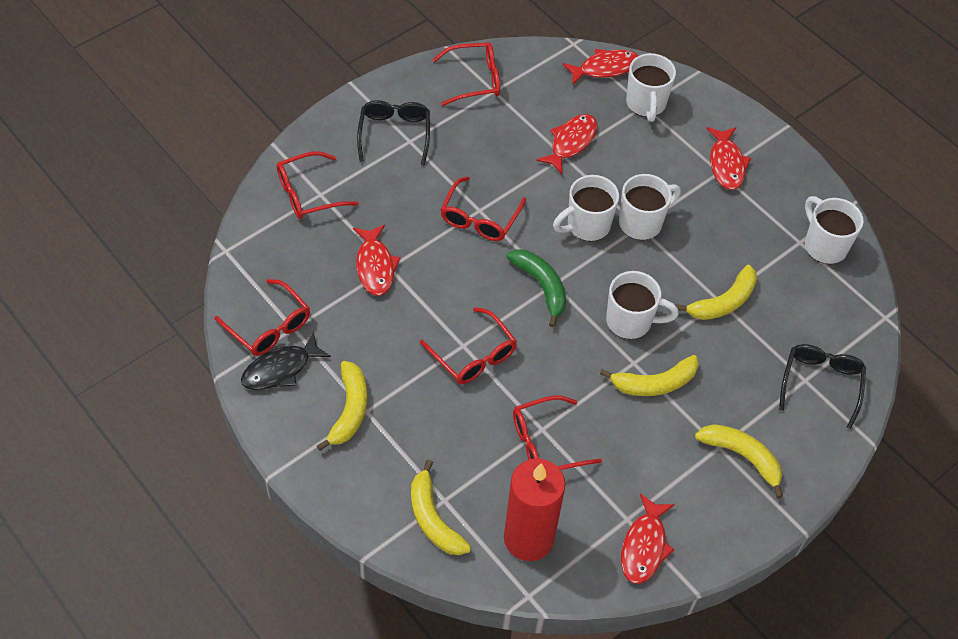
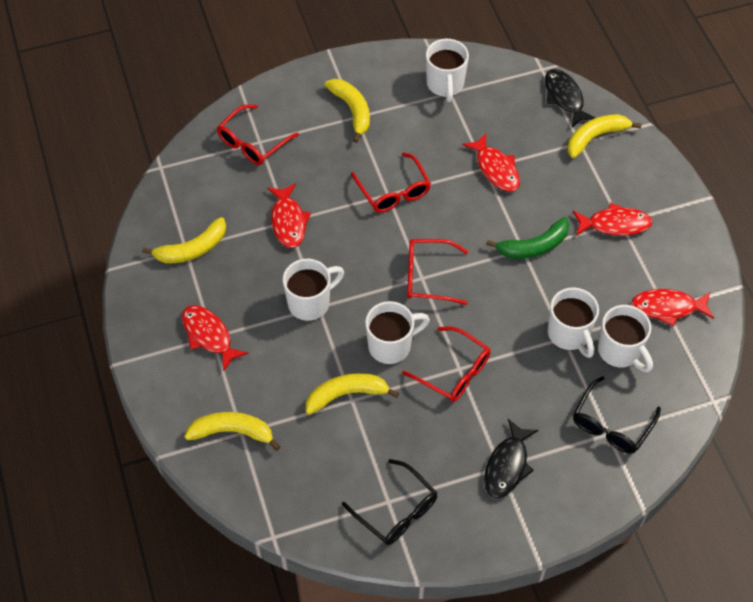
black fish: 1 -> 2
red candle: 1 -> 0
red glasses: 6 -> 4

